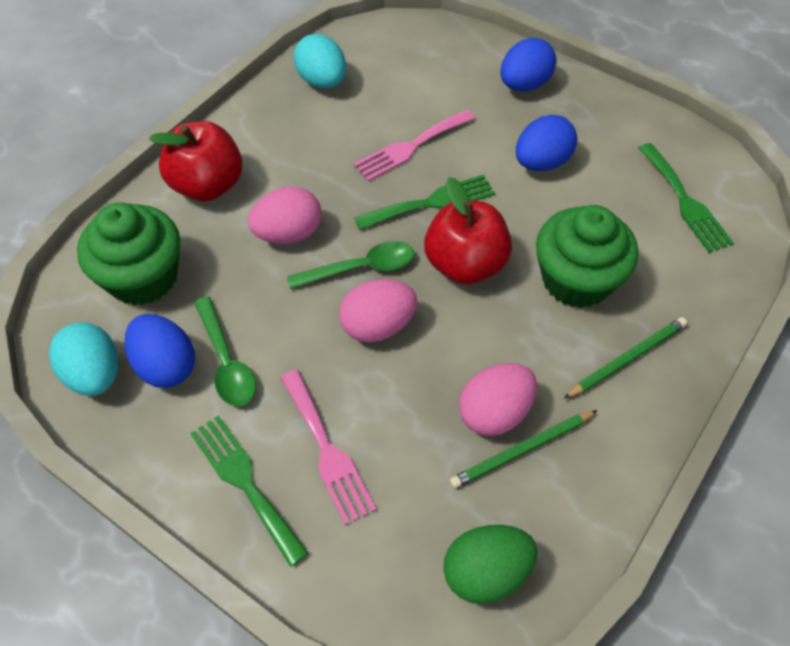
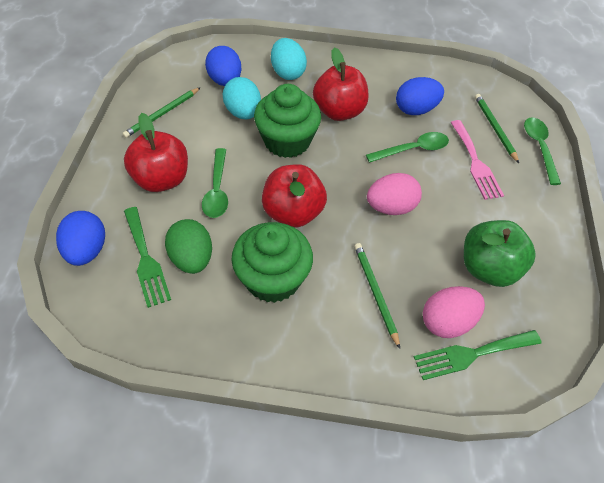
green apple: 0 -> 1
green fork: 3 -> 2
green pencil: 2 -> 3
green spoon: 2 -> 3
pink egg: 3 -> 2
pink fork: 2 -> 1
red apple: 2 -> 3

